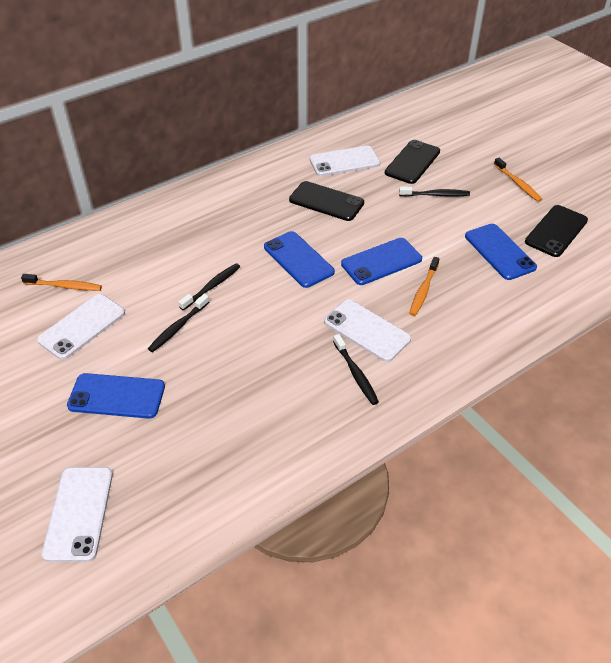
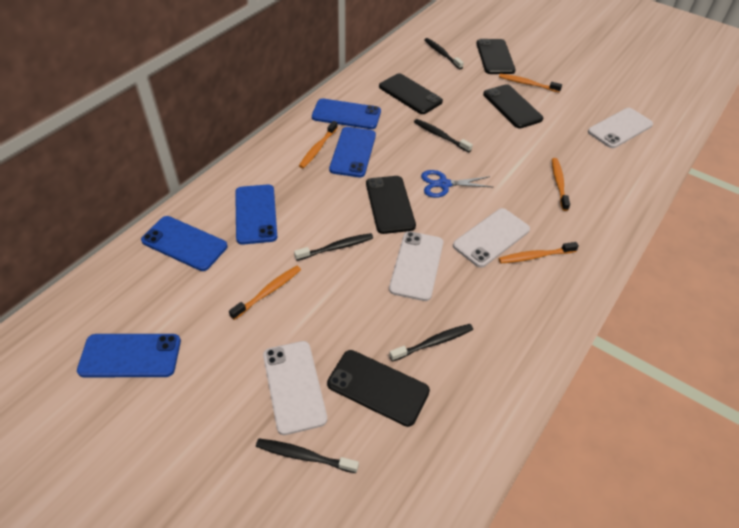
black phone: 3 -> 5
black toothbrush: 4 -> 5
blue phone: 4 -> 5
blue scissors: 0 -> 1
orange toothbrush: 3 -> 5

